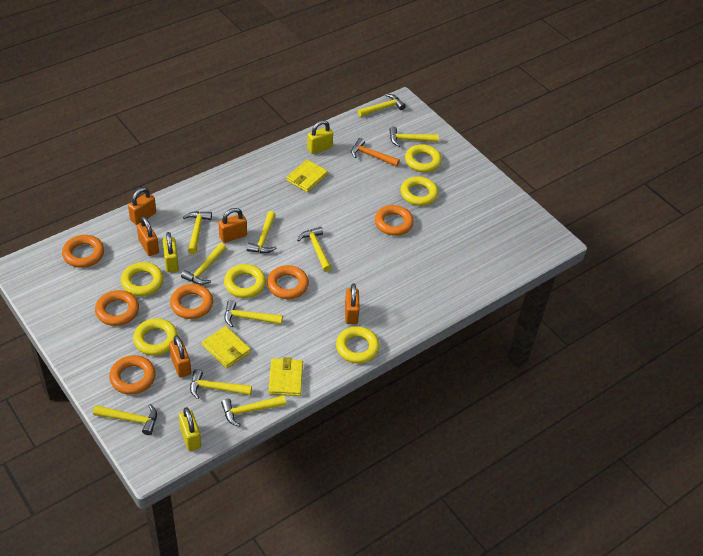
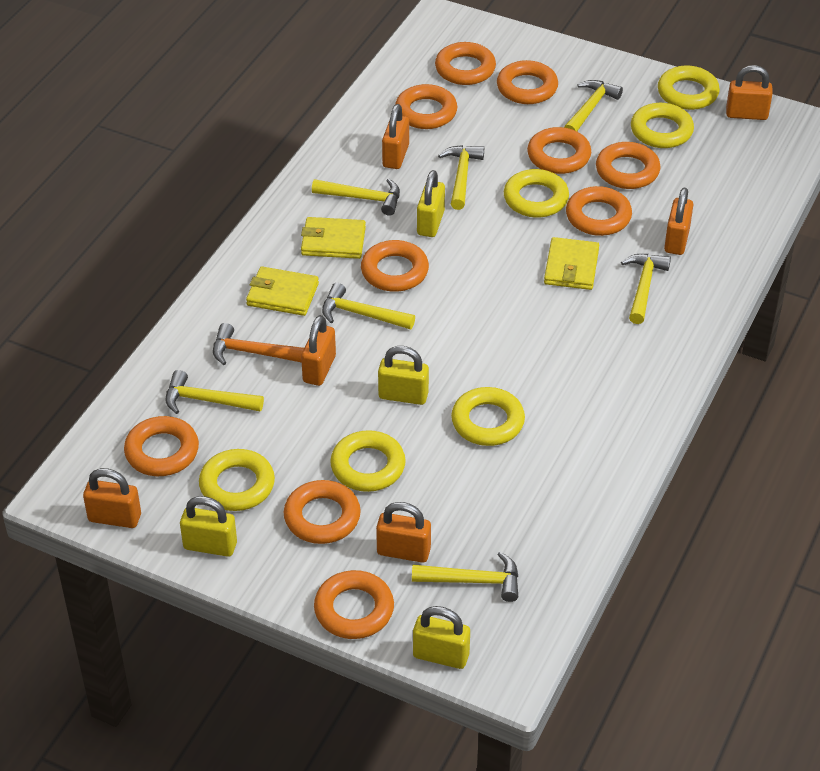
orange padlock: 5 -> 6
orange ring: 6 -> 10
yellow hammer: 10 -> 7
yellow padlock: 3 -> 4

